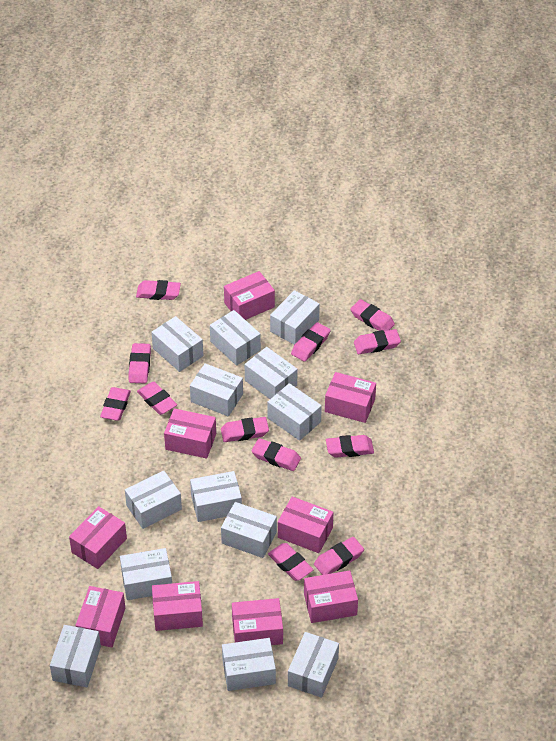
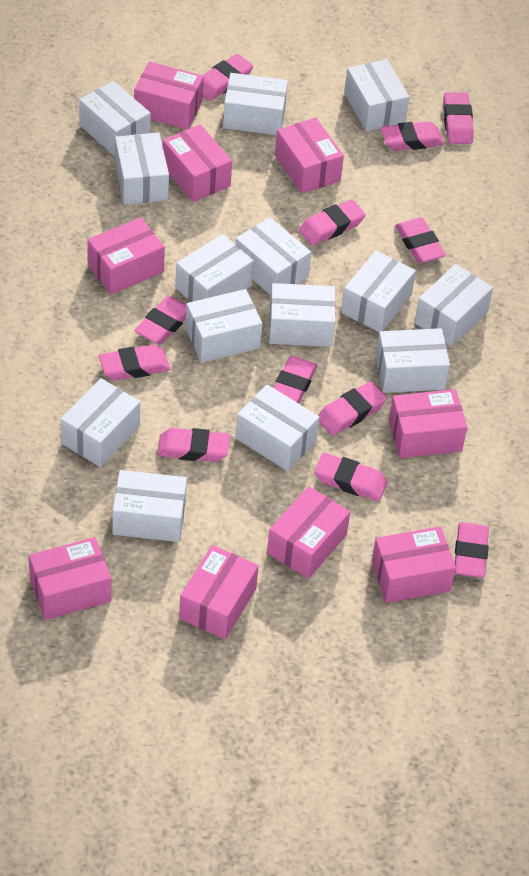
white box: 13 -> 14

